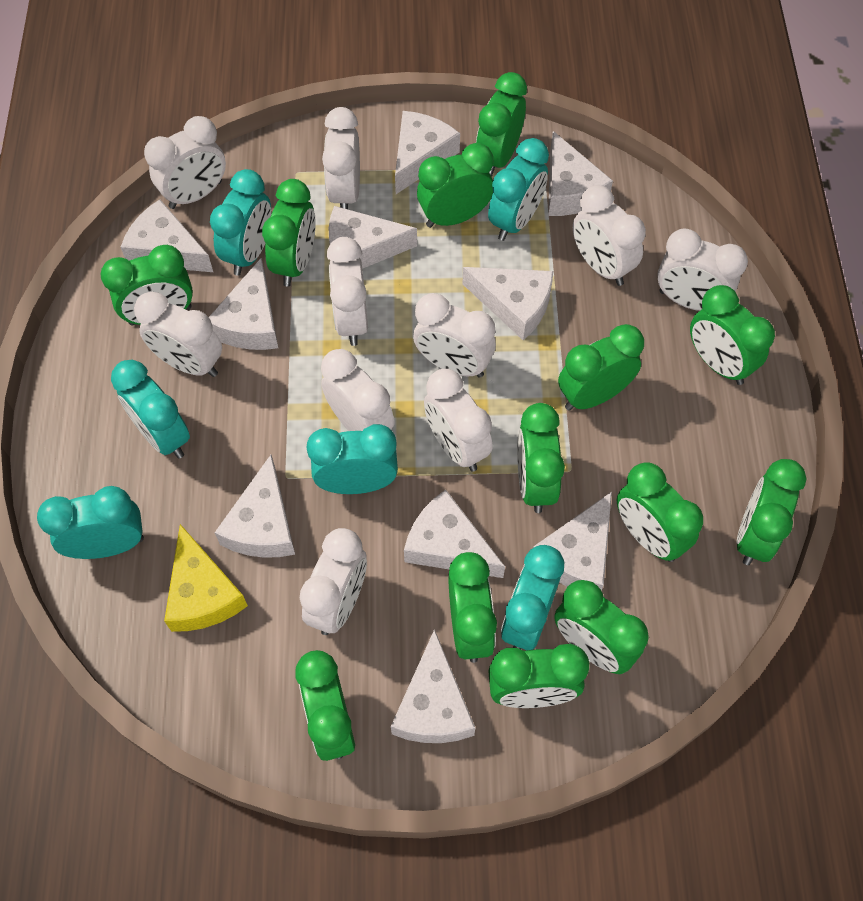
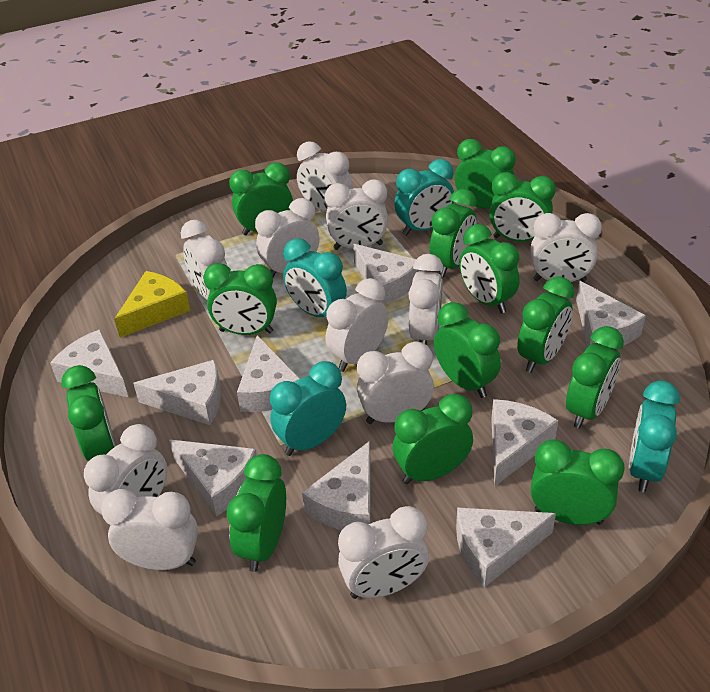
turquoise clock: 6 -> 4
white cheese: 10 -> 9
white clock: 10 -> 11

